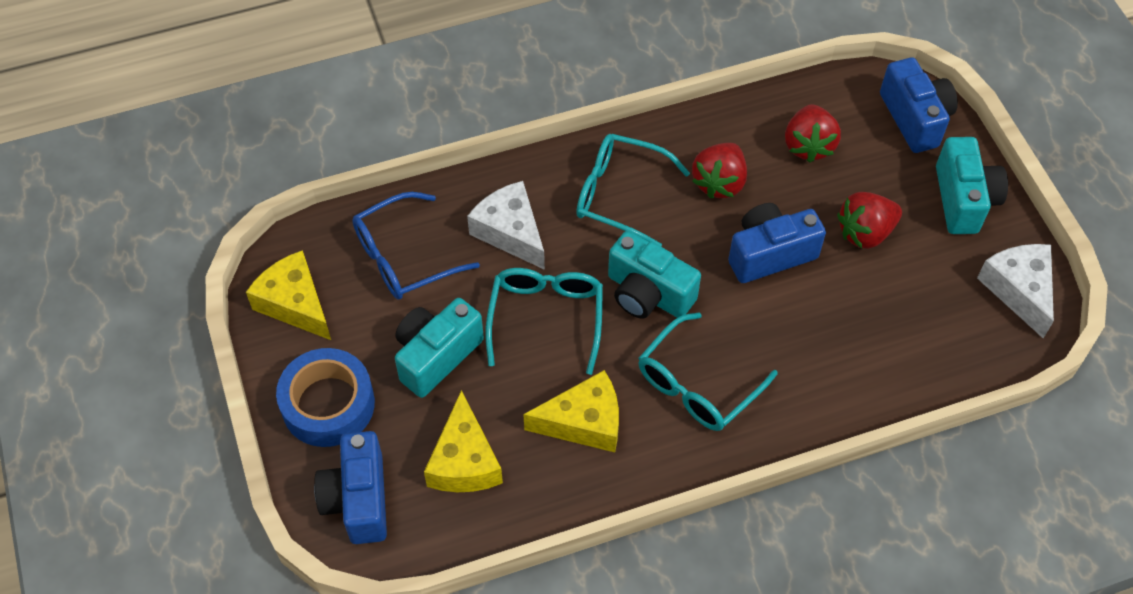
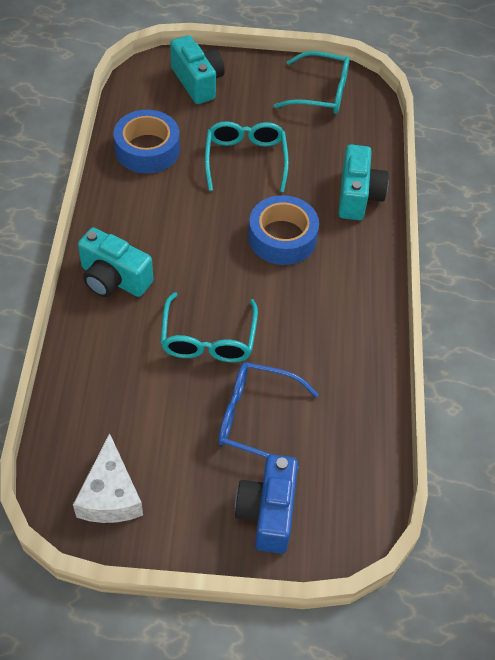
blue camera: 3 -> 1
blue tape: 1 -> 2
red strawberry: 3 -> 0
white cheese: 2 -> 1
yellow cheese: 3 -> 0

